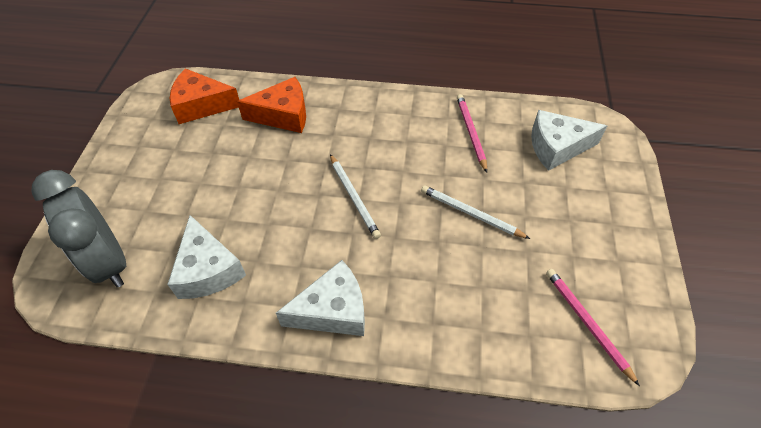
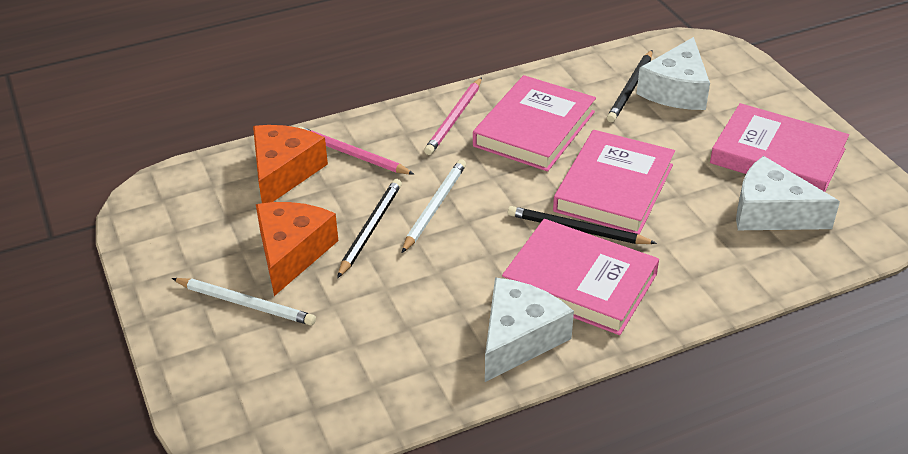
black pencil: 0 -> 3
grey clock: 1 -> 0
pink book: 0 -> 4

